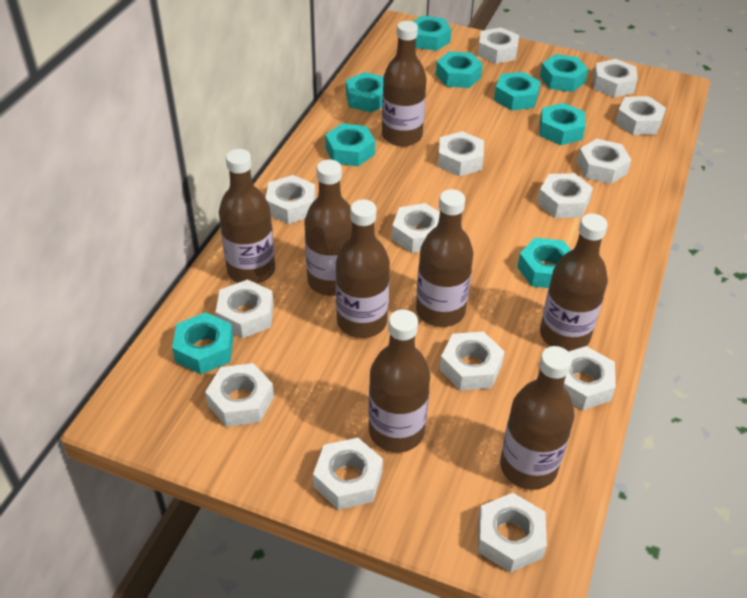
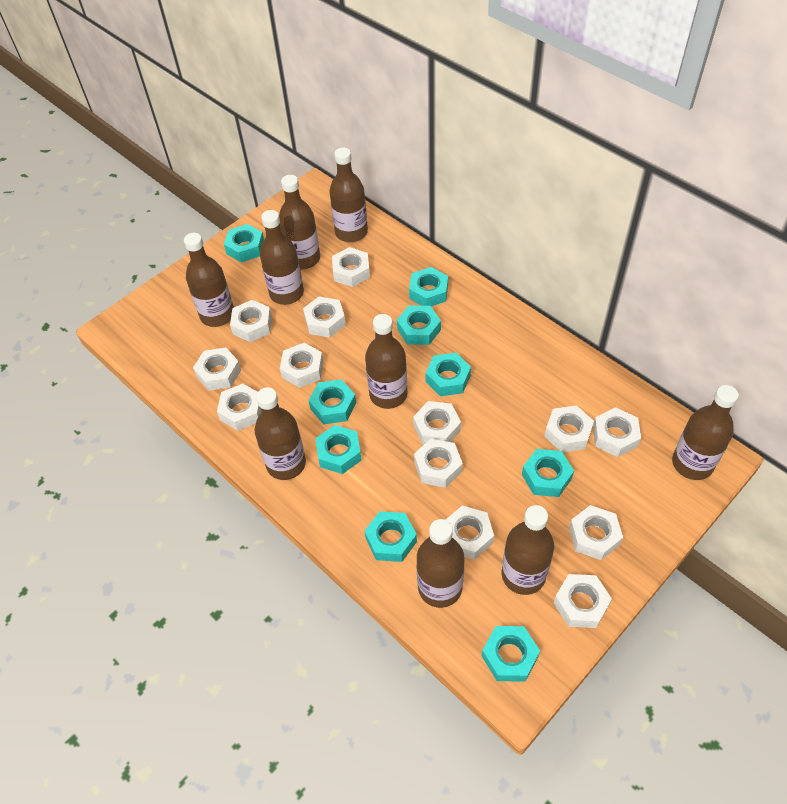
brown bottle: 8 -> 9
white nut: 14 -> 13

